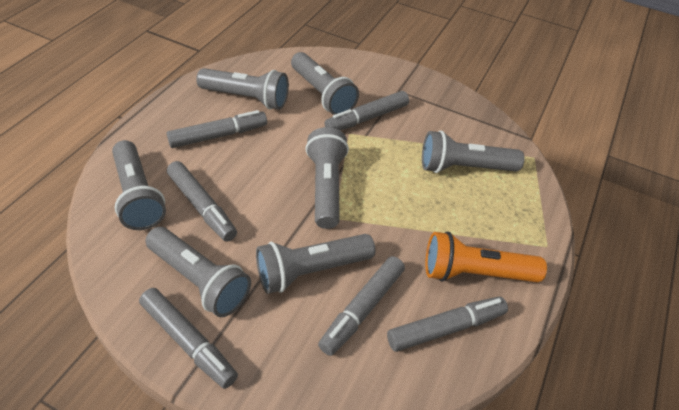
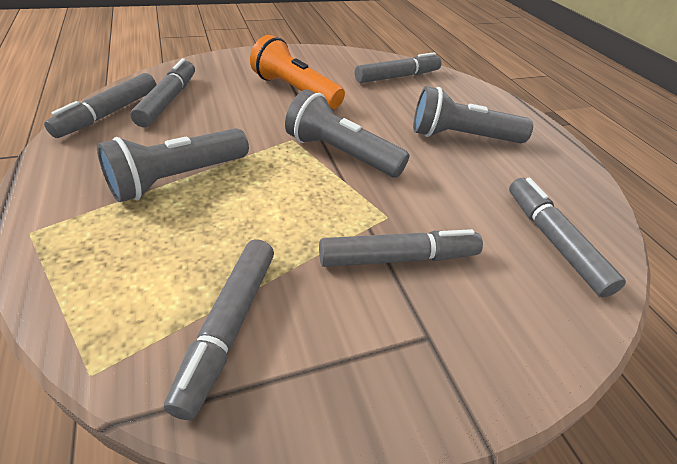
grey flashlight: 7 -> 3

